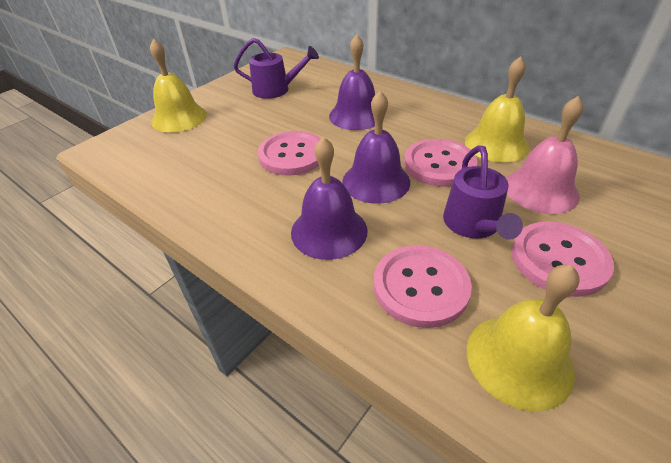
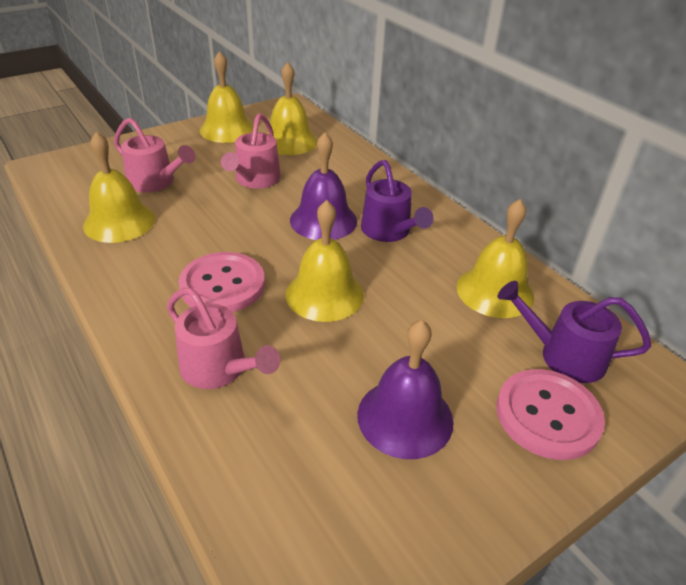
pink bell: 1 -> 0
pink button: 4 -> 2
pink watering can: 0 -> 3
purple bell: 3 -> 2
yellow bell: 3 -> 5

